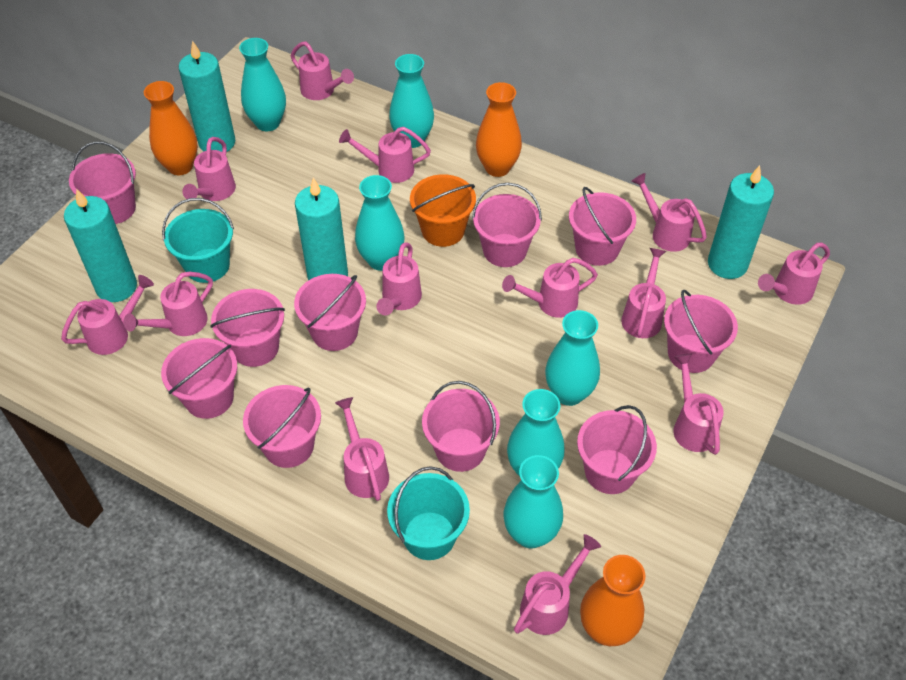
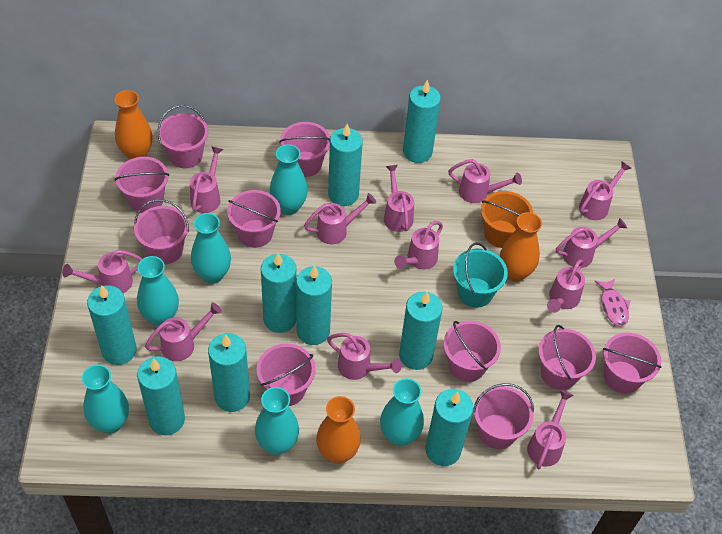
pink fish: 0 -> 1
pink watering can: 13 -> 12
turquoise bucket: 2 -> 1
turquoise candle: 4 -> 9

